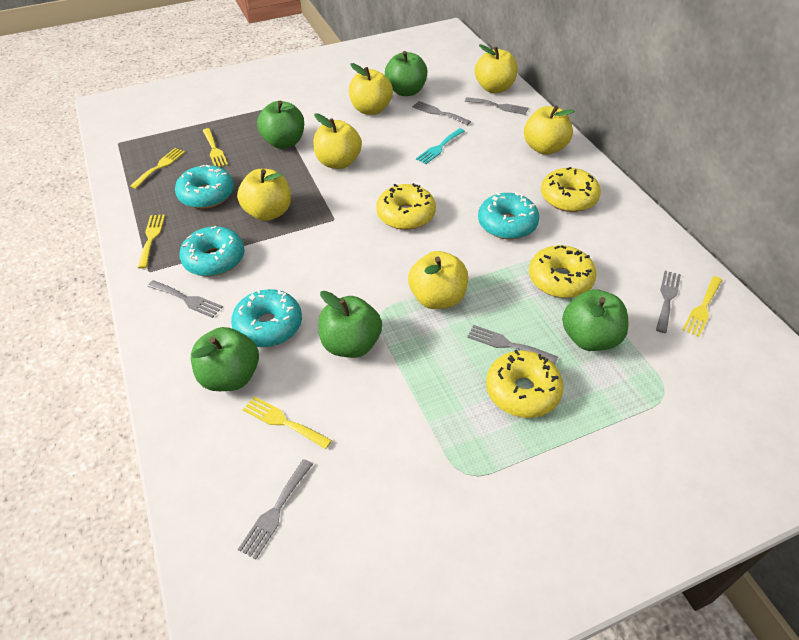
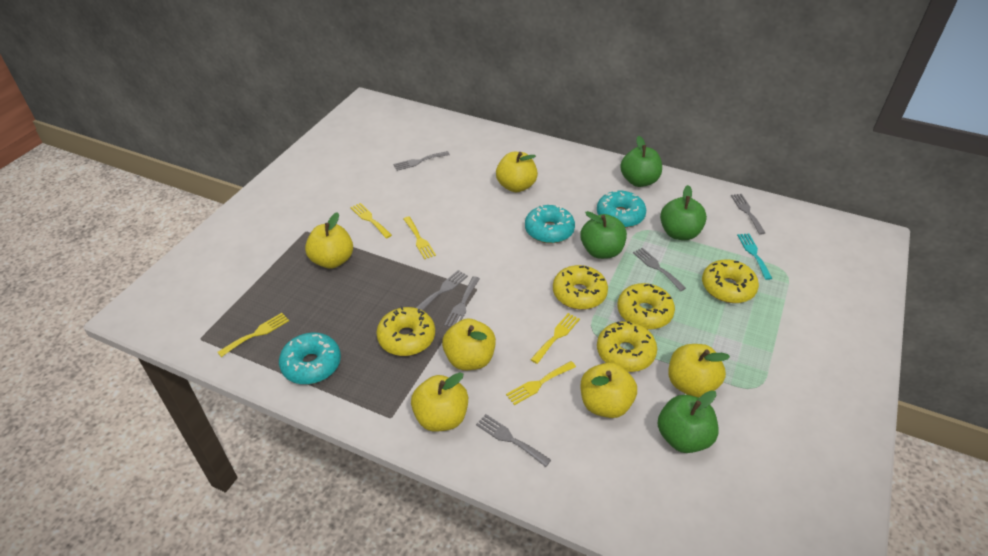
green apple: 5 -> 4
turquoise donut: 4 -> 3
yellow donut: 4 -> 5

